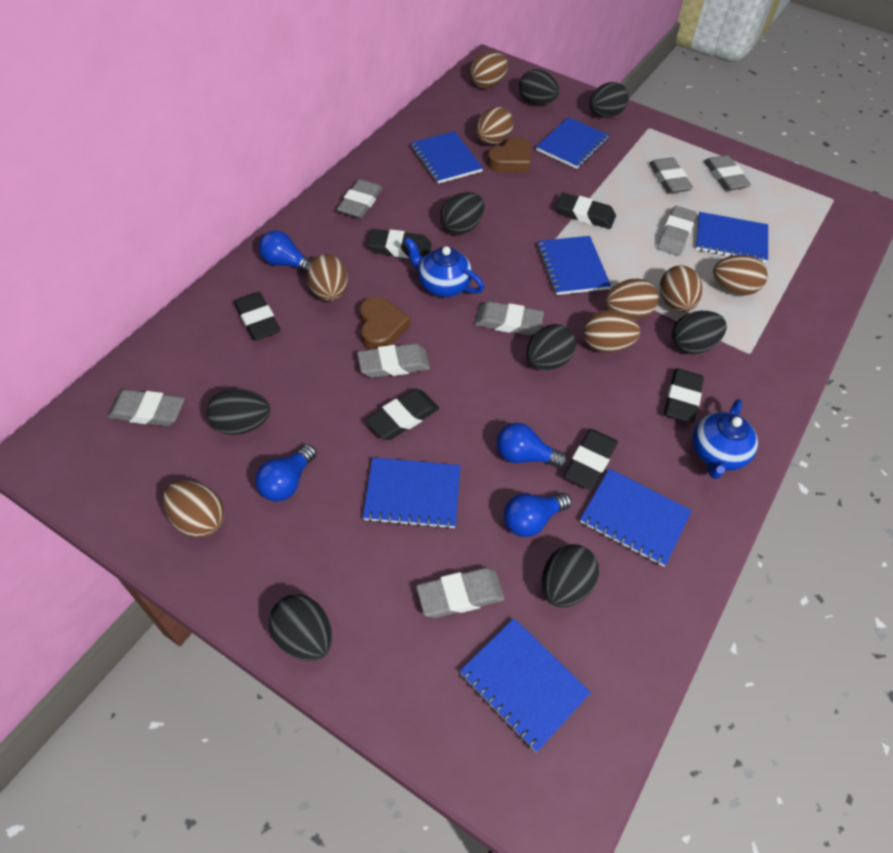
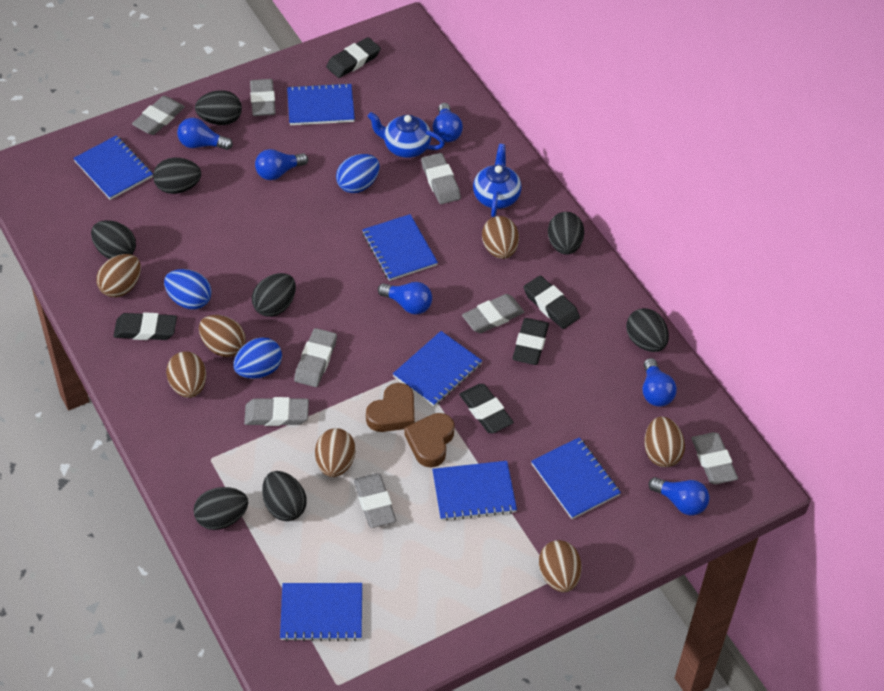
black eraser: 6 -> 5
blue egg: 0 -> 3
blue light bulb: 4 -> 6
brown egg: 8 -> 7

